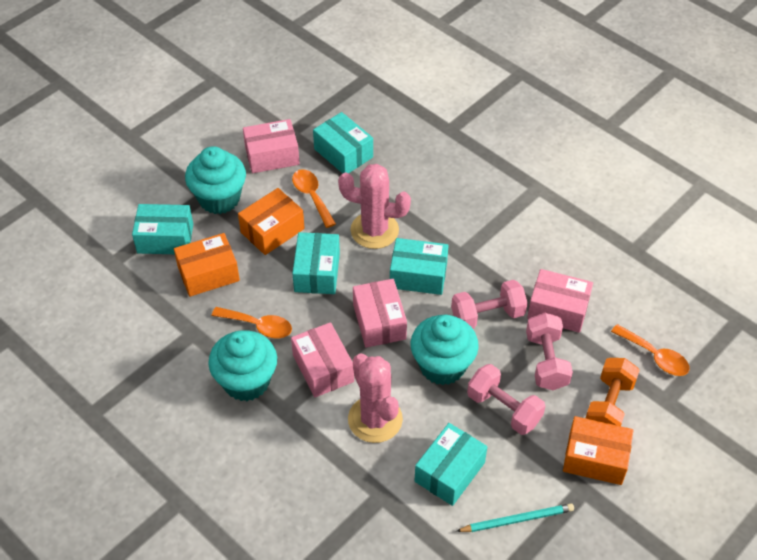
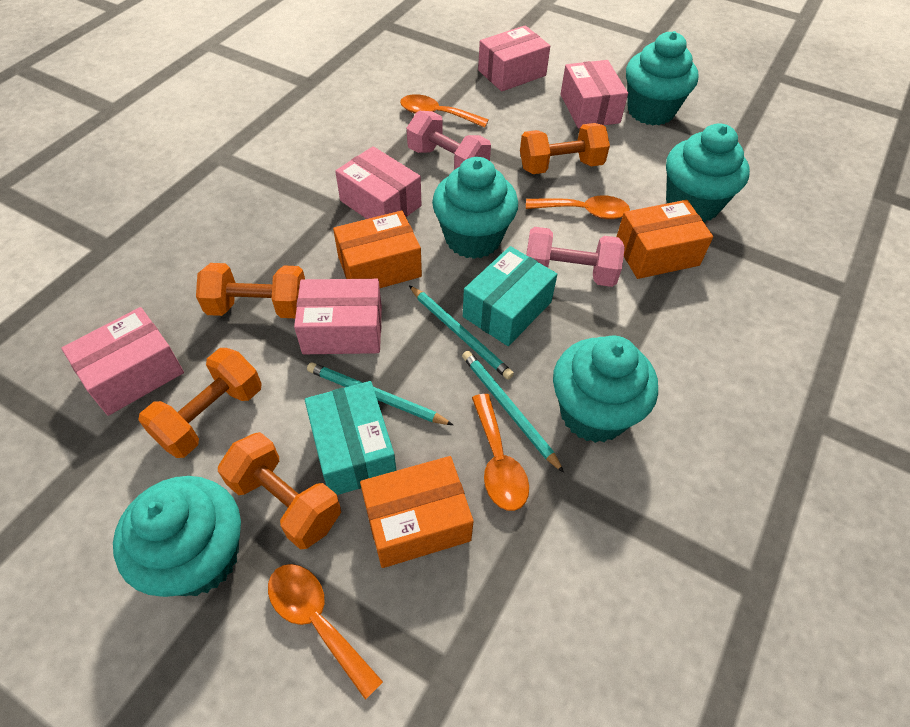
orange dumbbell: 1 -> 4
orange spoon: 3 -> 4
pink box: 4 -> 5
pink cactus: 2 -> 0
pink dumbbell: 3 -> 2
turquoise box: 5 -> 2
turquoise cupcake: 3 -> 5
turquoise pencil: 1 -> 3

